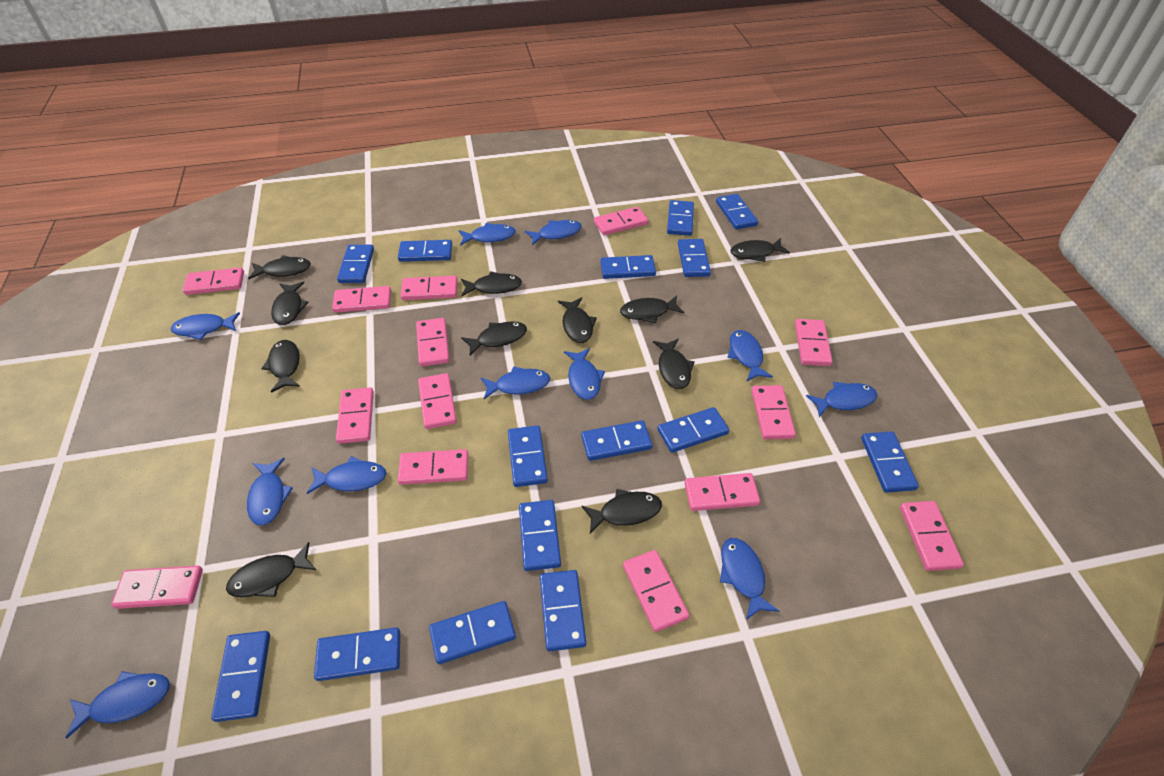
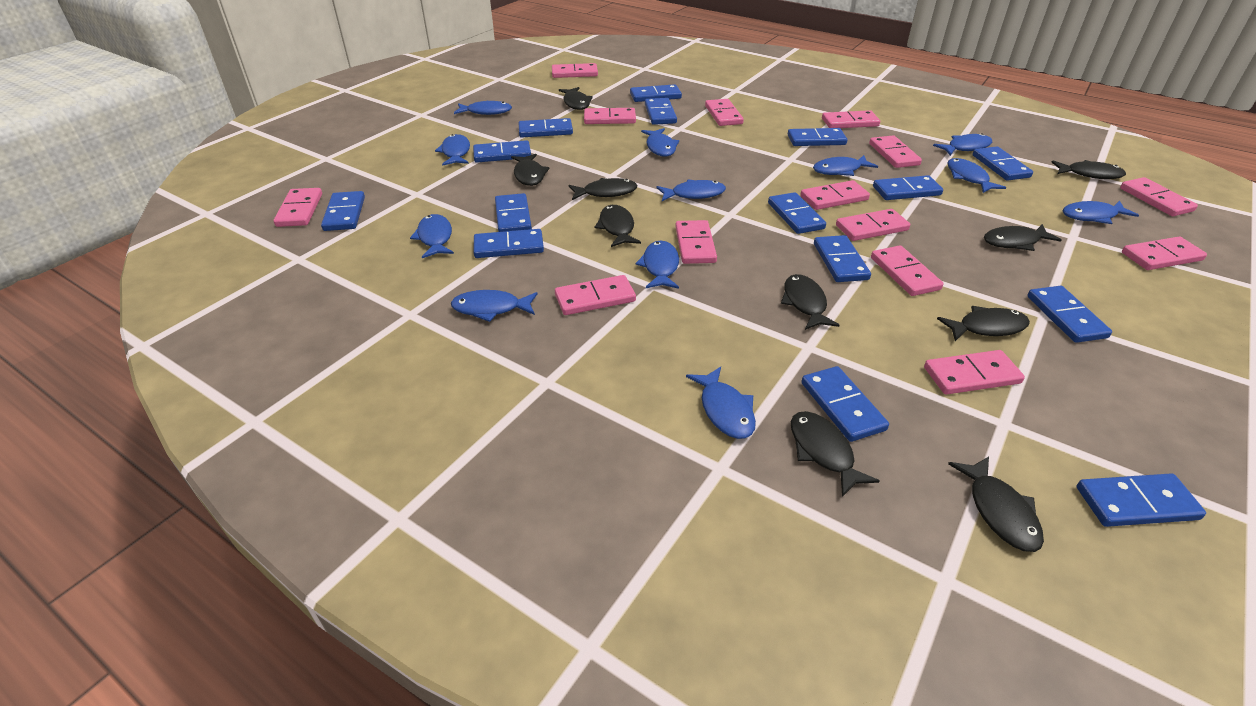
black fish: 11 -> 10
blue fish: 11 -> 12

